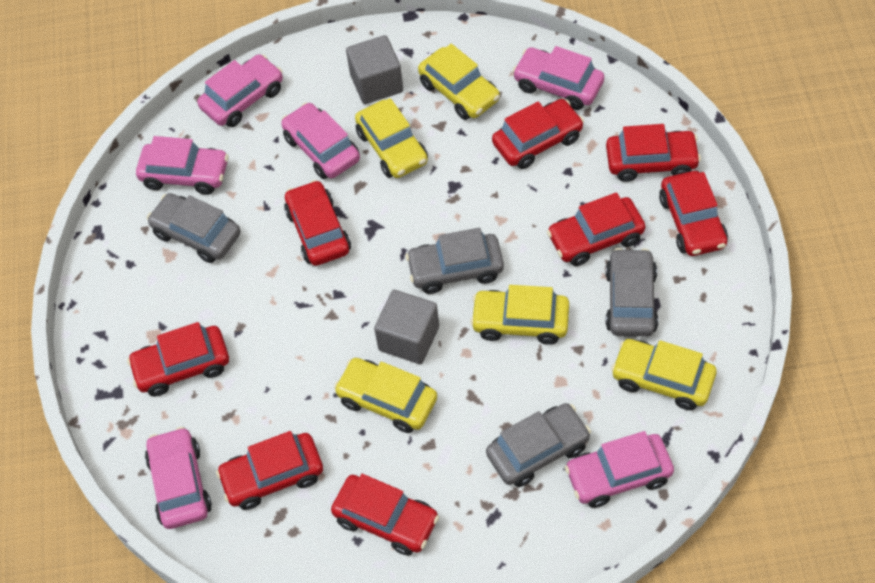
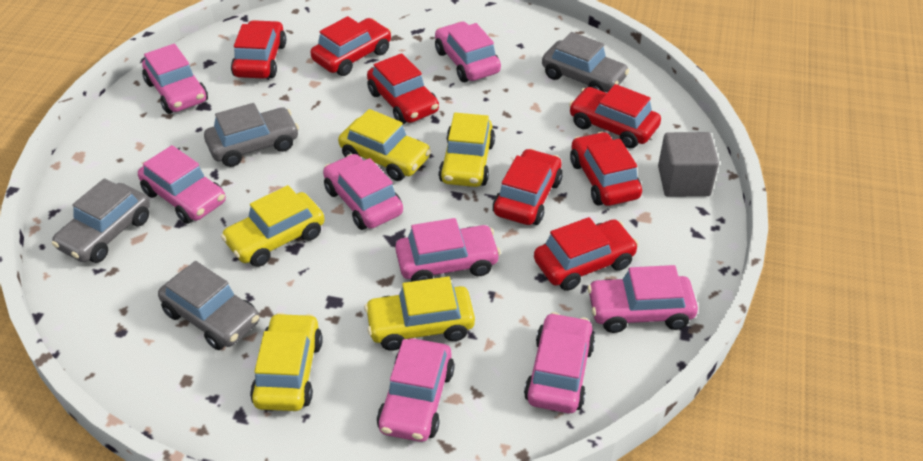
grey cube: 2 -> 1
pink car: 6 -> 8
red car: 8 -> 7

